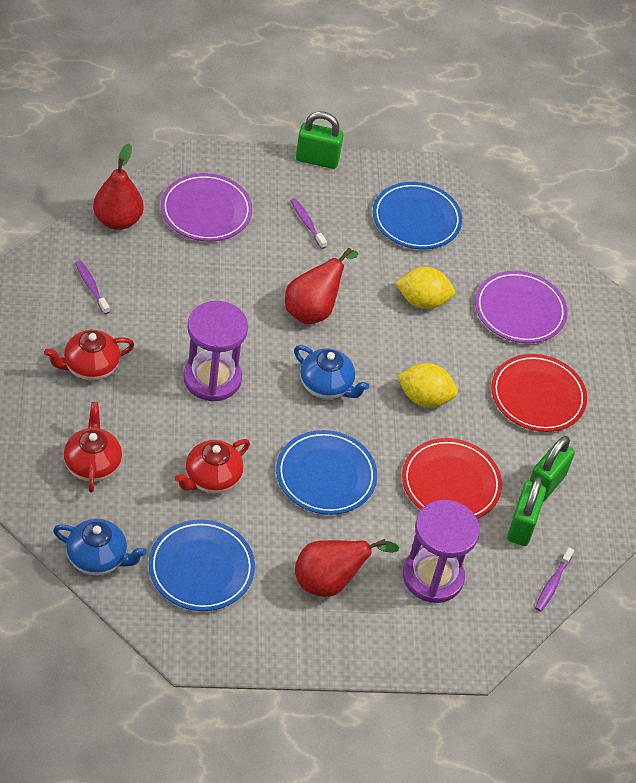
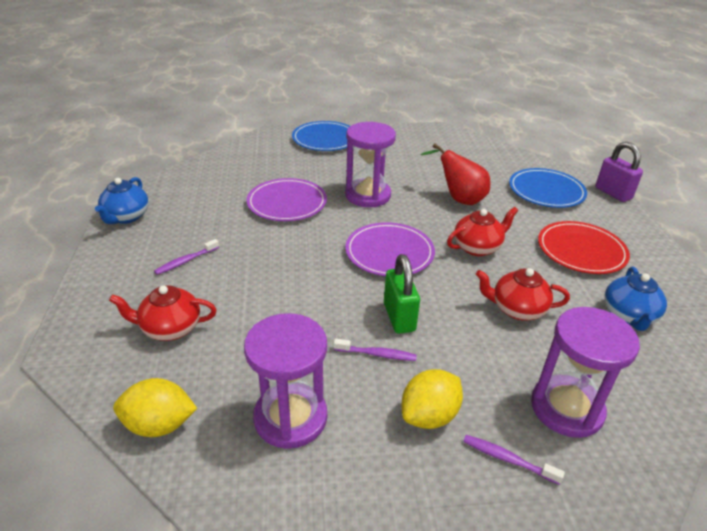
blue plate: 3 -> 2
green padlock: 3 -> 1
purple hourglass: 2 -> 3
purple padlock: 0 -> 1
red pear: 3 -> 1
red plate: 2 -> 1

